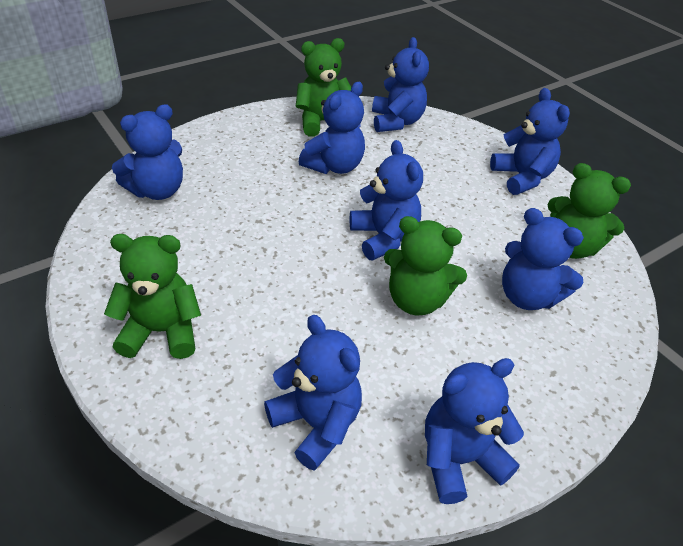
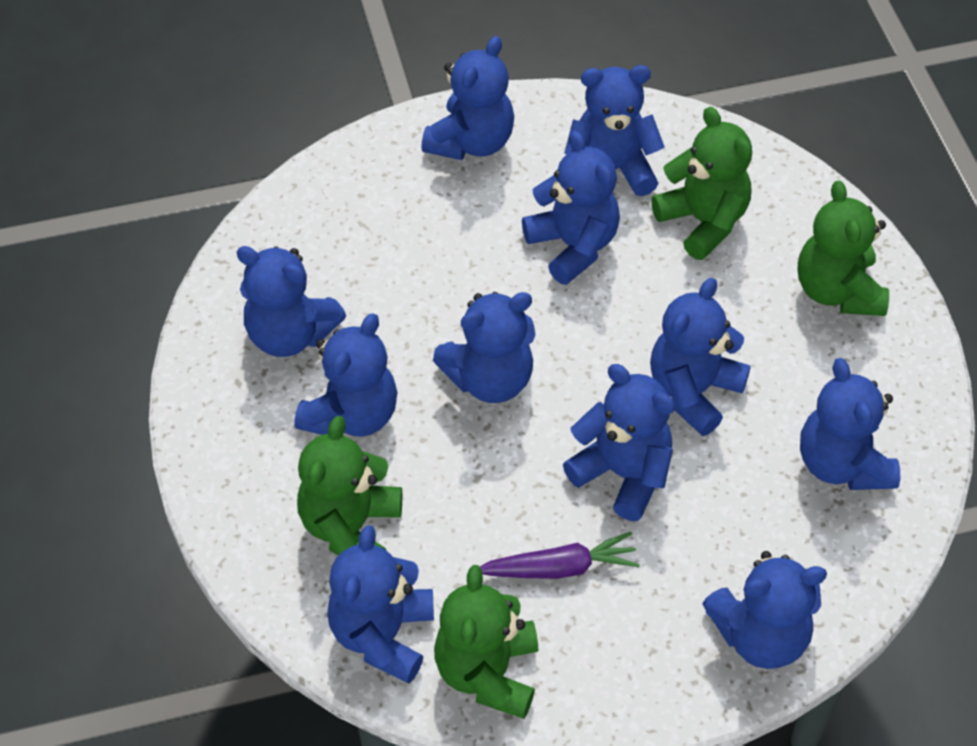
blue teddy bear: 8 -> 11
purple carrot: 0 -> 1

